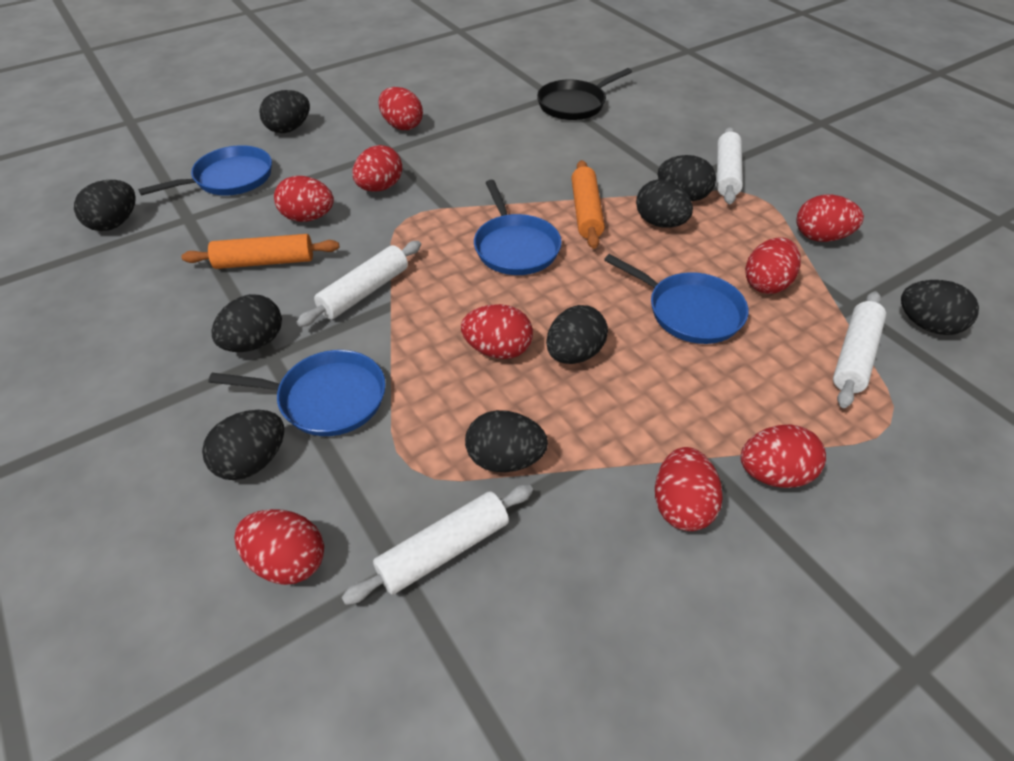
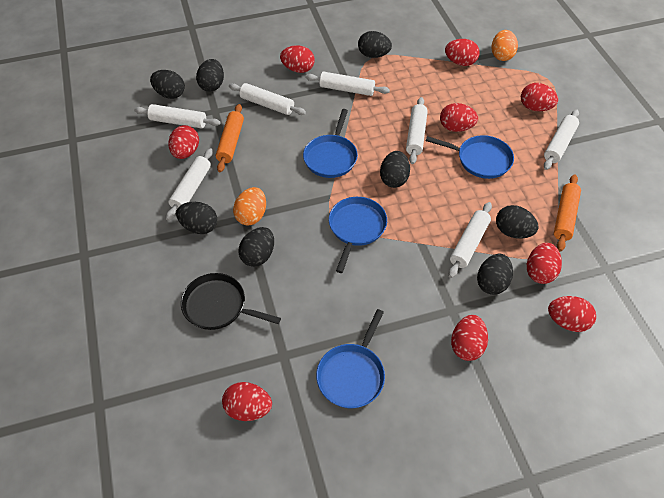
black egg: 9 -> 8
orange egg: 0 -> 2
white rolling pin: 4 -> 7

